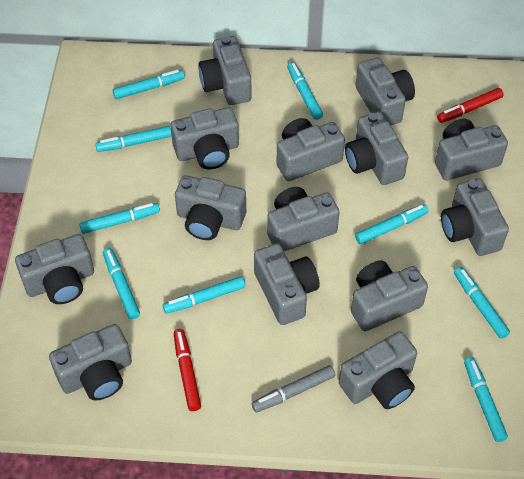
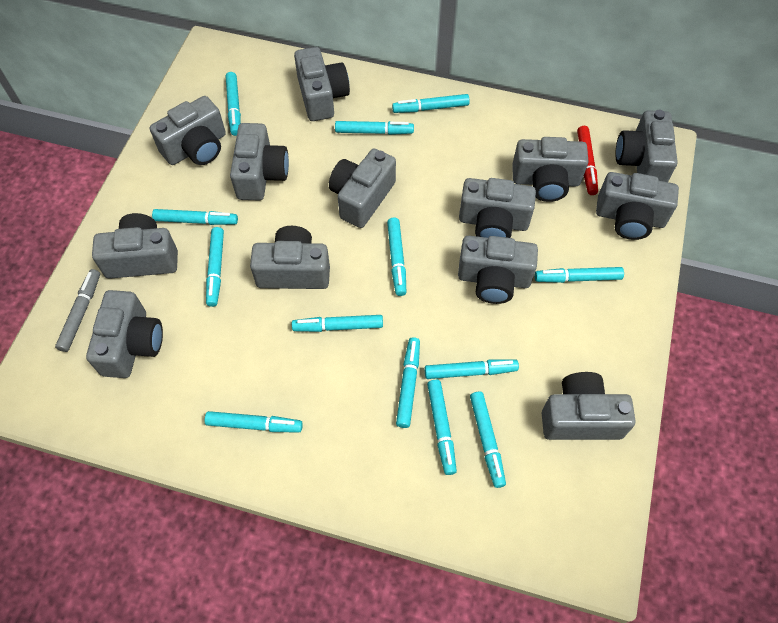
grey camera: 14 -> 13
red marker: 2 -> 1
turquoise marker: 9 -> 13

